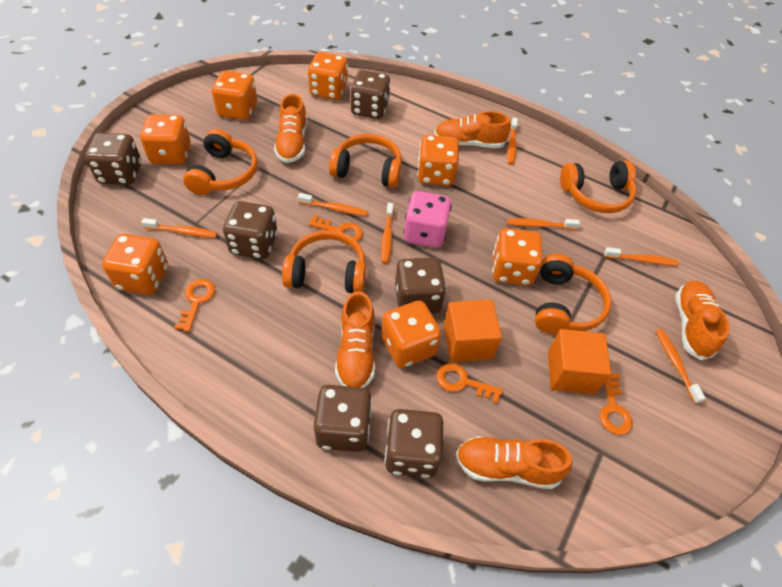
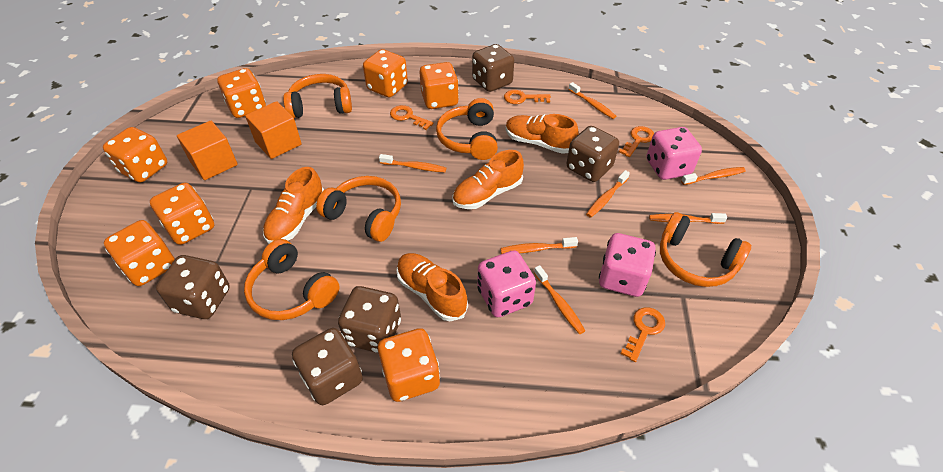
brown dice: 6 -> 5
orange shoe: 5 -> 4
pink dice: 1 -> 3

